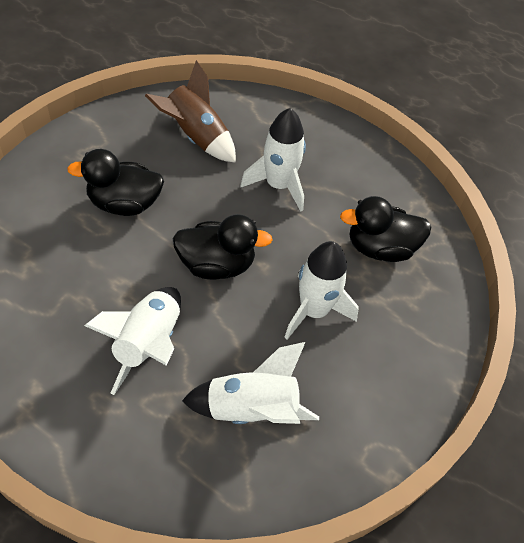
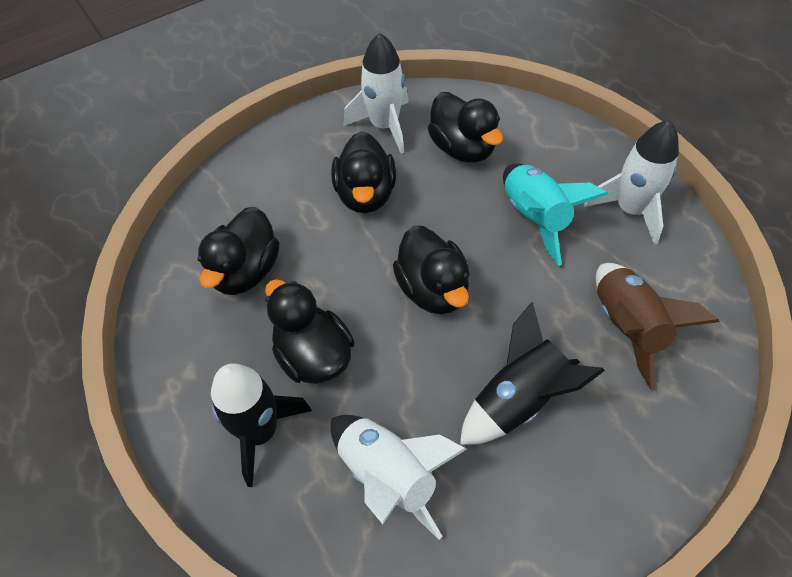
black duck: 3 -> 5
black rocket: 0 -> 2
turquoise rocket: 0 -> 1
white rocket: 4 -> 3

